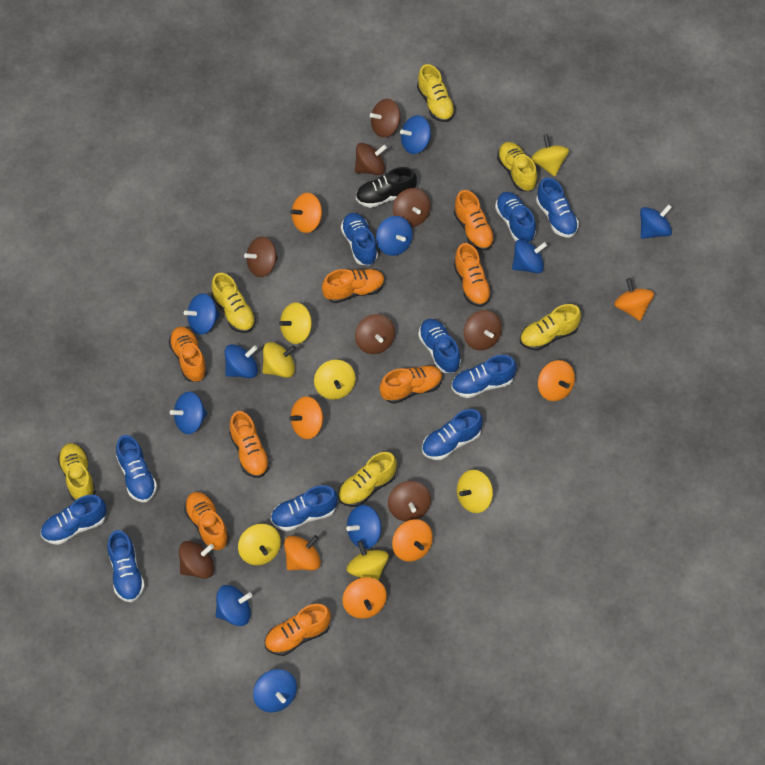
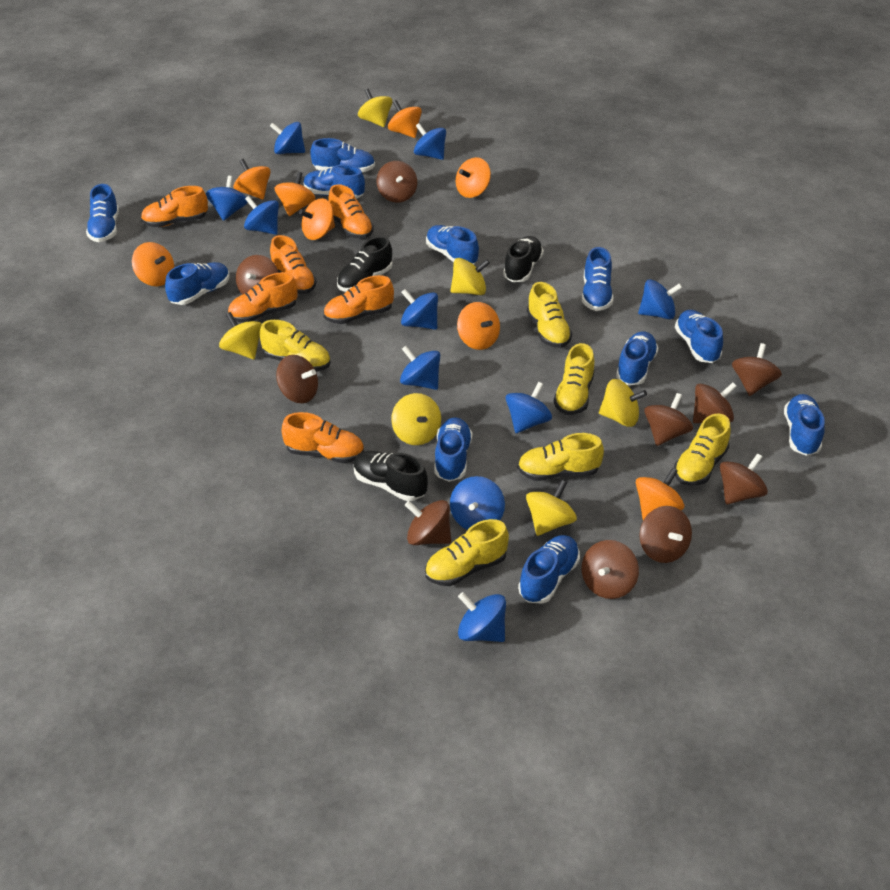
black shoe: 1 -> 3
blue shoe: 10 -> 11
brown spinning top: 8 -> 10
orange shoe: 8 -> 6
orange spinning top: 7 -> 8
yellow spinning top: 7 -> 6

